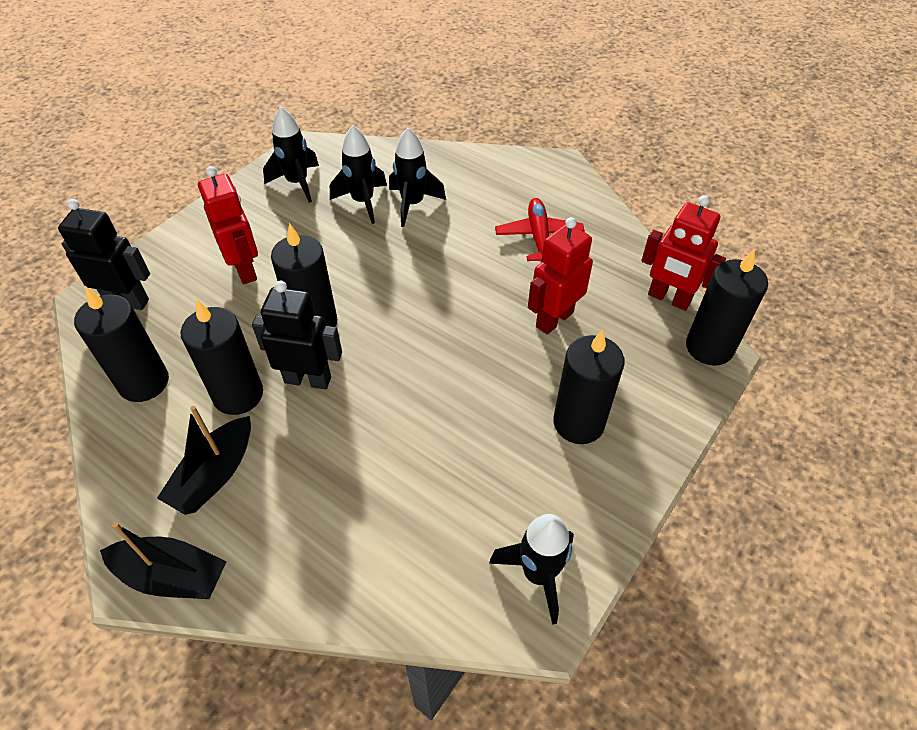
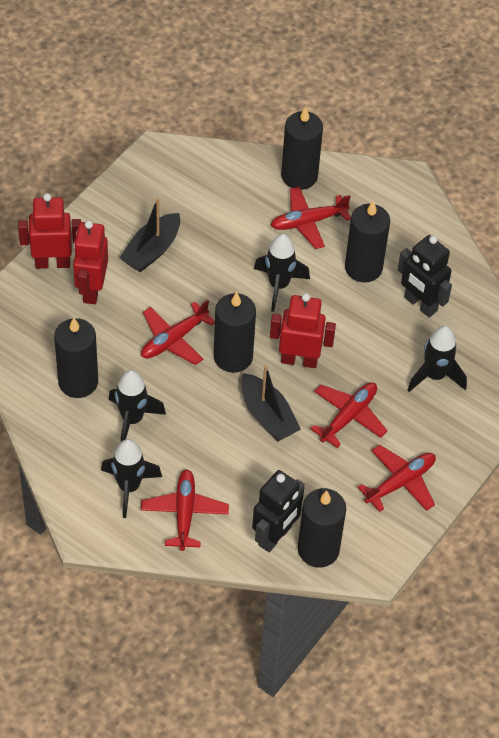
red plane: 1 -> 5

